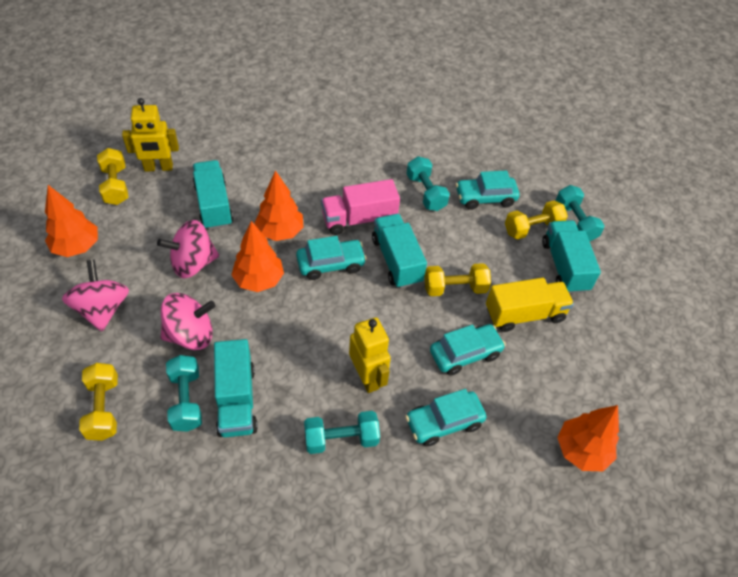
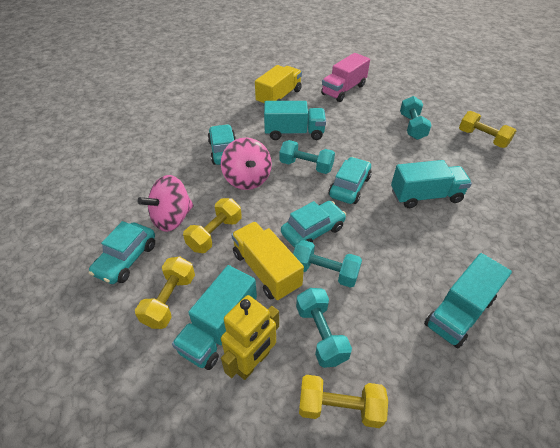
orange tree: 4 -> 0
pink spinning top: 3 -> 2
yellow robot: 2 -> 1
yellow truck: 1 -> 2

